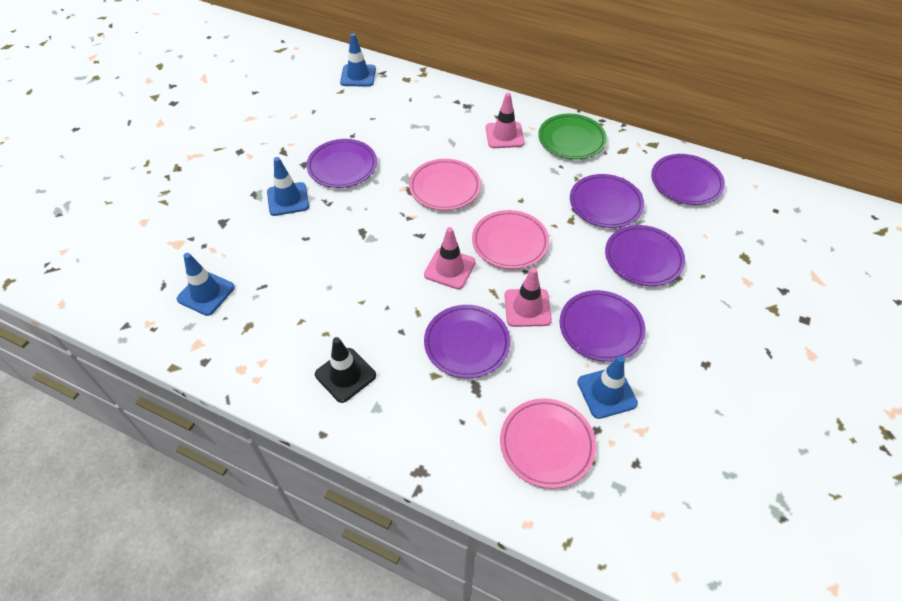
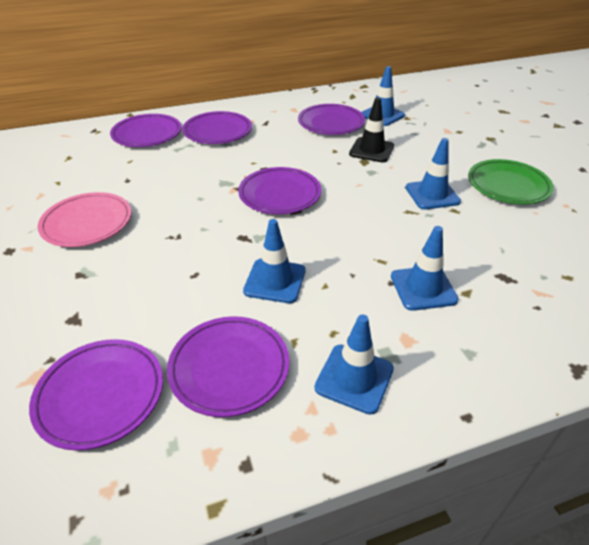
blue traffic cone: 4 -> 5
pink plate: 3 -> 1
pink traffic cone: 3 -> 0

